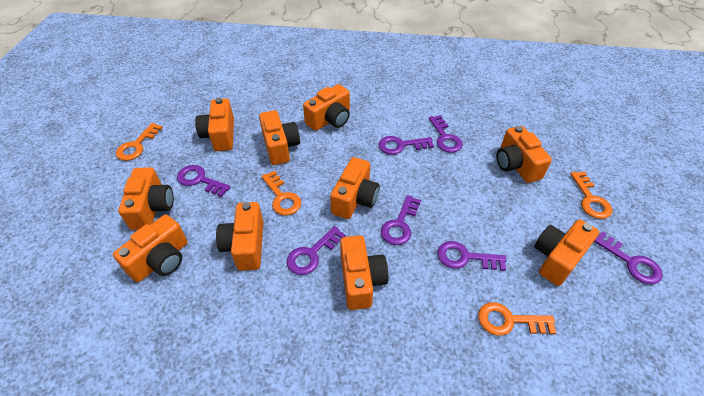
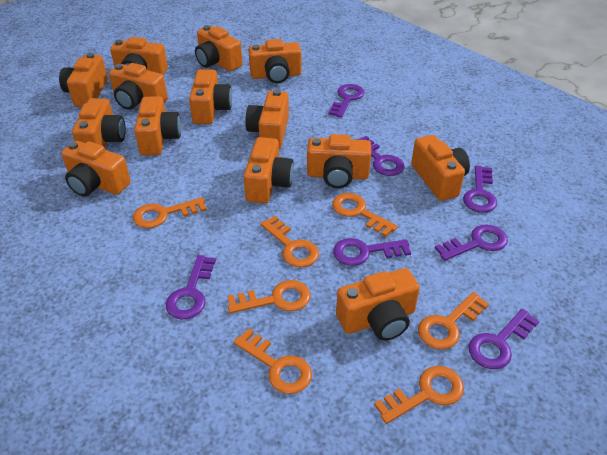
orange camera: 10 -> 14
orange key: 4 -> 7

